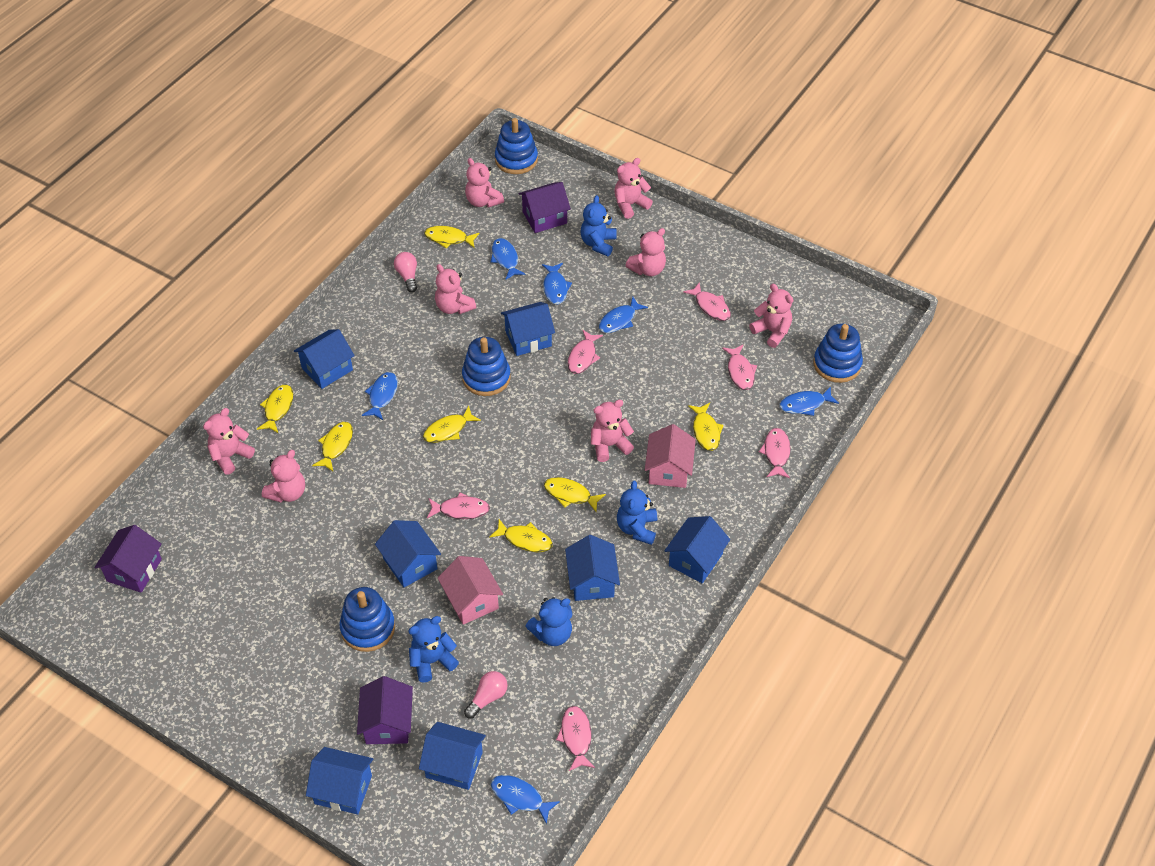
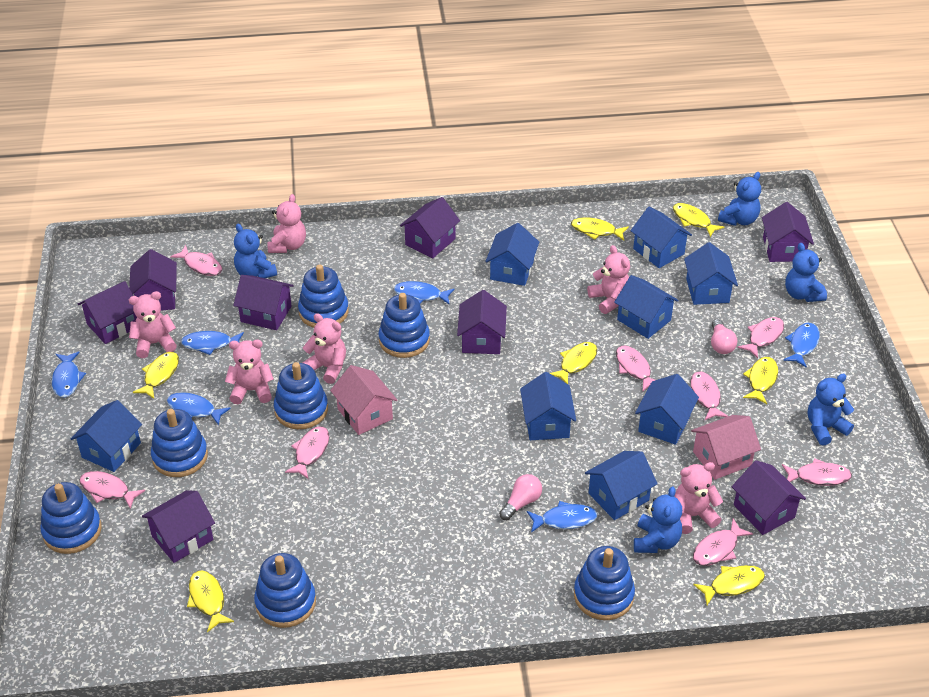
blue house: 7 -> 8
blue stacking toy: 4 -> 7
blue teddy bear: 4 -> 5
pink fish: 6 -> 8
pink teddy bear: 8 -> 6
purple house: 3 -> 8

